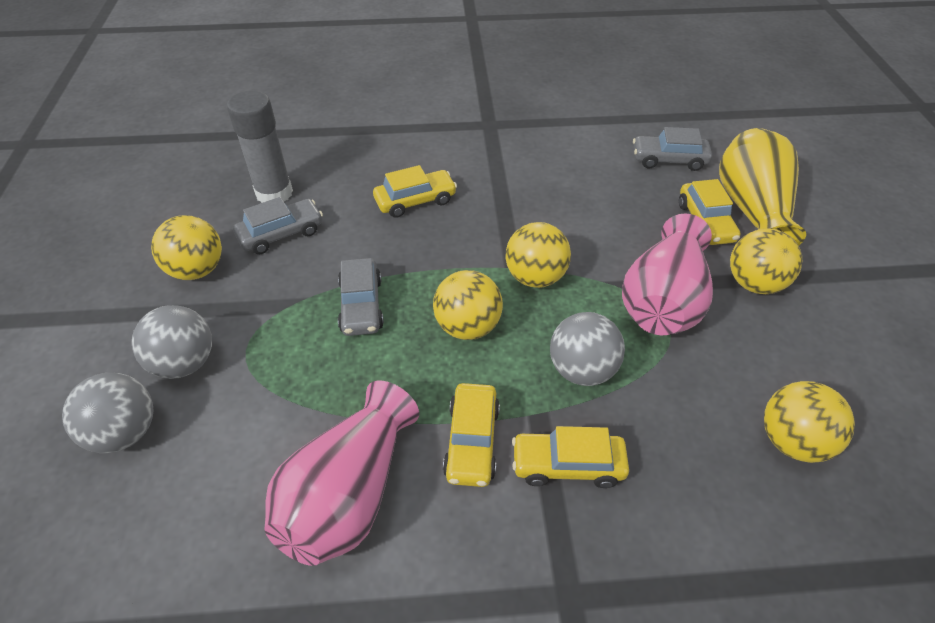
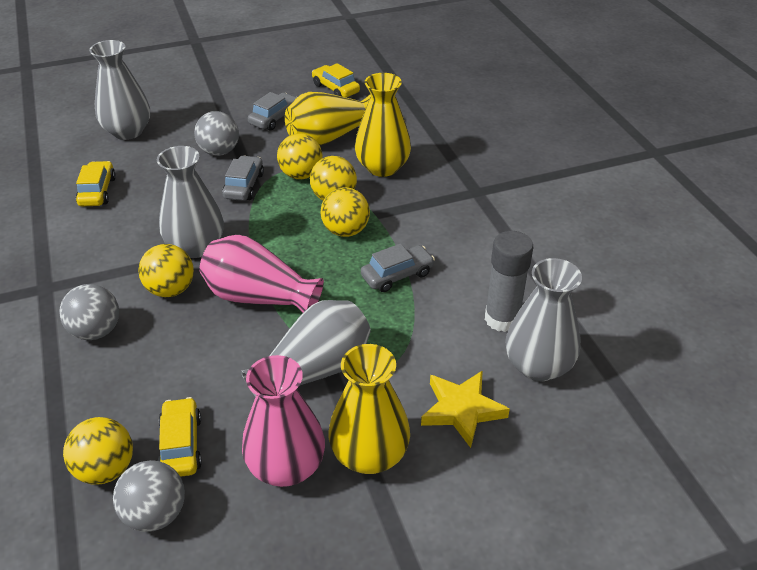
grey vase: 0 -> 4
yellow car: 4 -> 3
yellow star: 0 -> 1
yellow vase: 1 -> 3

